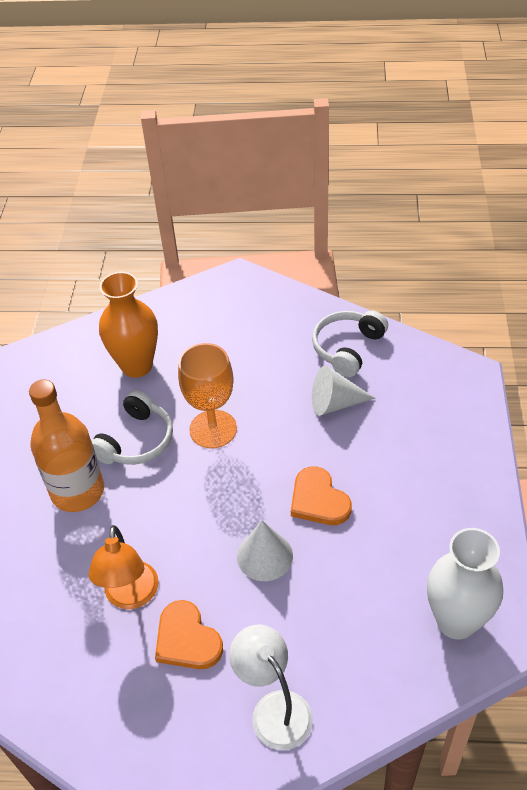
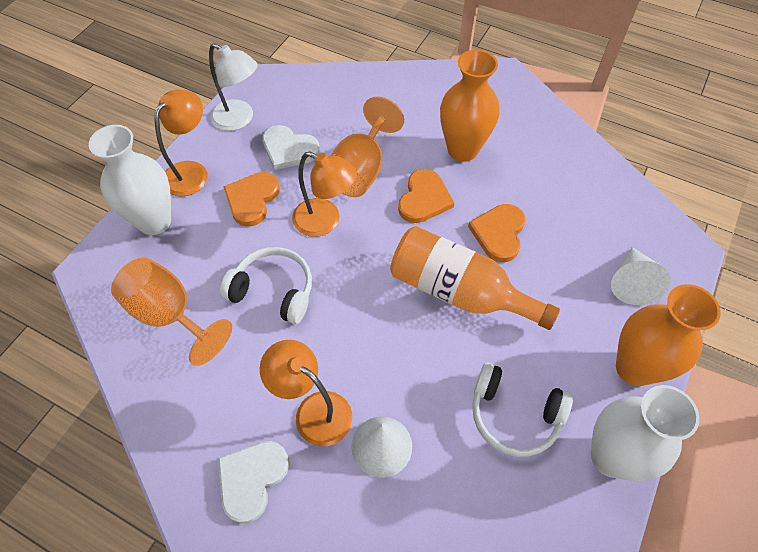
orange goblet: 1 -> 2
orange heart: 2 -> 3
orange lamp: 1 -> 3
orange vase: 1 -> 2
white heart: 0 -> 2
white vase: 1 -> 2

